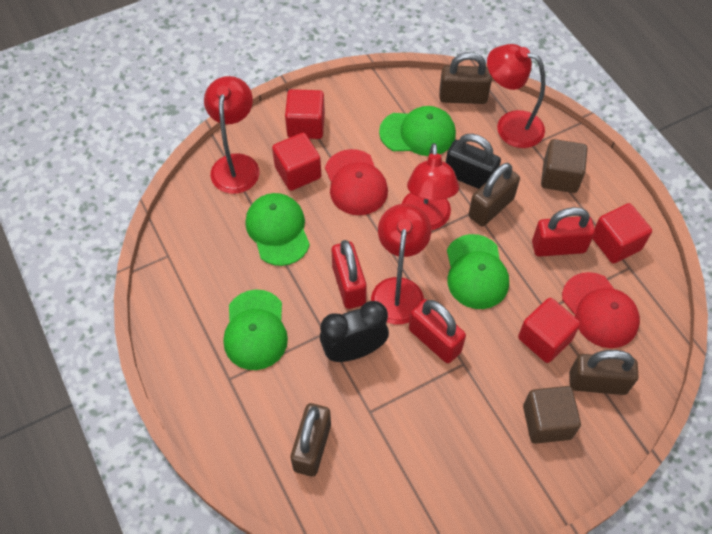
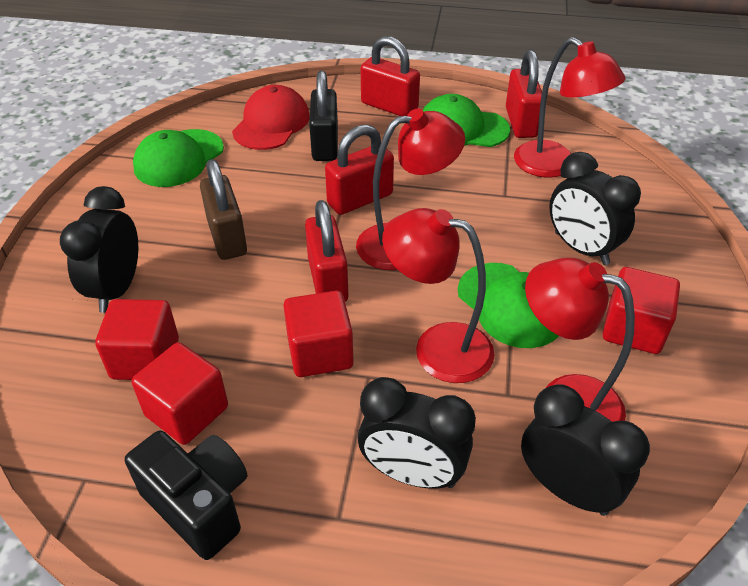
black camera: 0 -> 1
black clock: 1 -> 4
brown cube: 2 -> 0
brown padlock: 4 -> 1
green cap: 4 -> 3
red cap: 2 -> 1
red padlock: 3 -> 4

